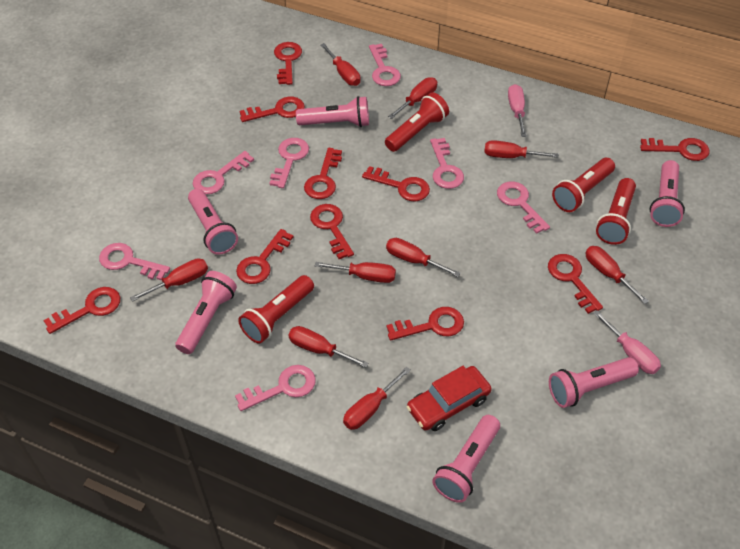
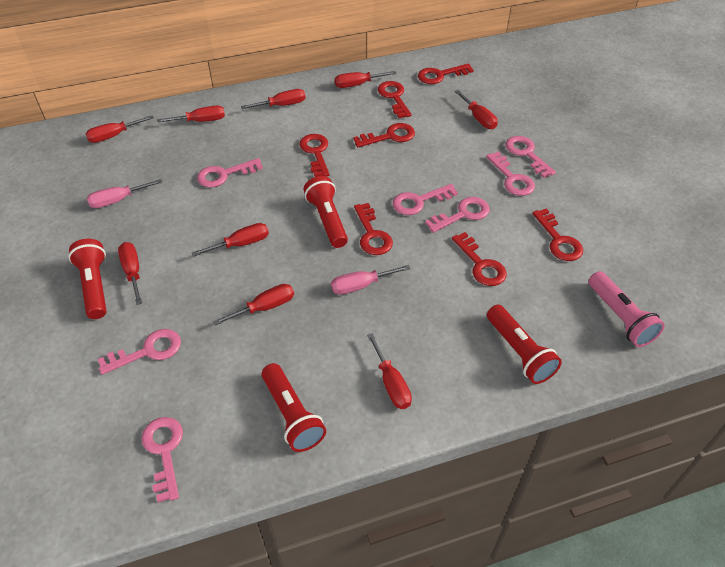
pink flashlight: 6 -> 1
red car: 1 -> 0
red key: 10 -> 7

